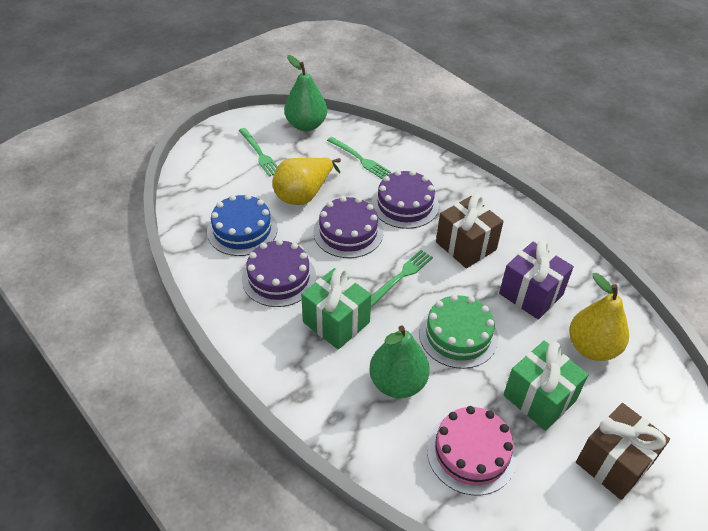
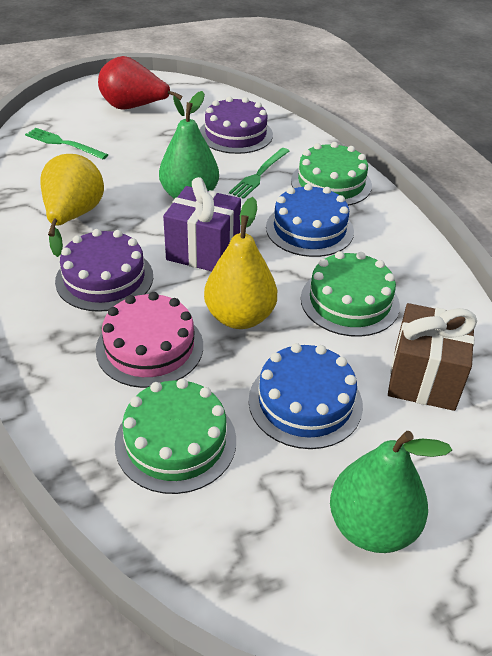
blue cake: 1 -> 2
brown gift: 2 -> 1
green cake: 1 -> 3
green fork: 3 -> 2
green gift: 2 -> 0
purple cake: 3 -> 2
red pear: 0 -> 1

